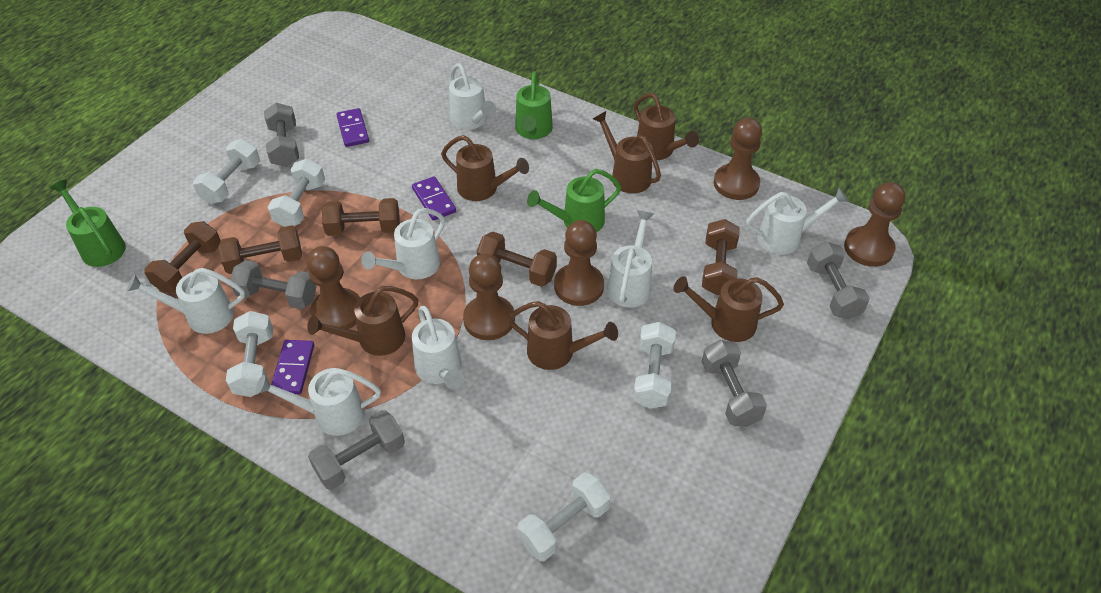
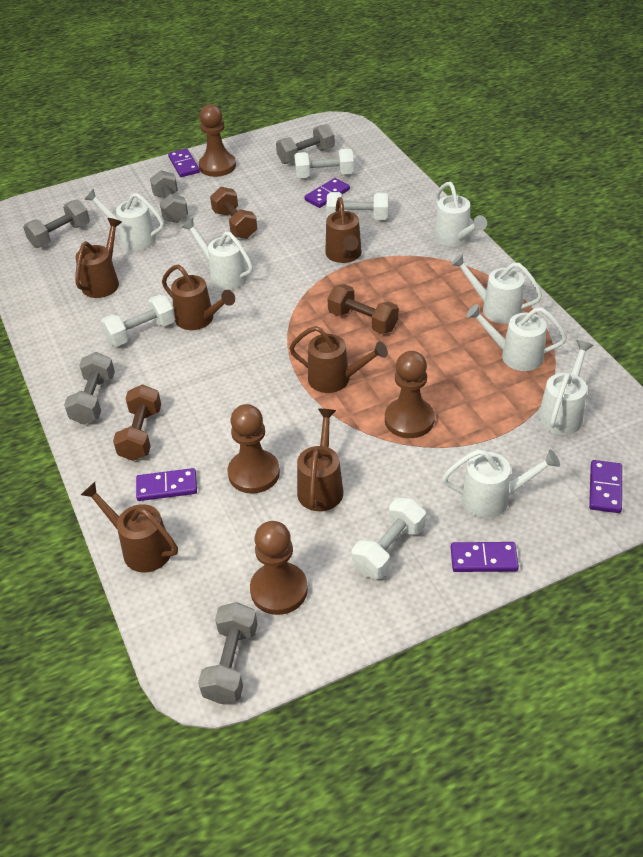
brown dumbbell: 5 -> 3
brown pawn: 5 -> 4
green watering can: 3 -> 0
purple domino: 3 -> 5
white dumbbell: 5 -> 4

